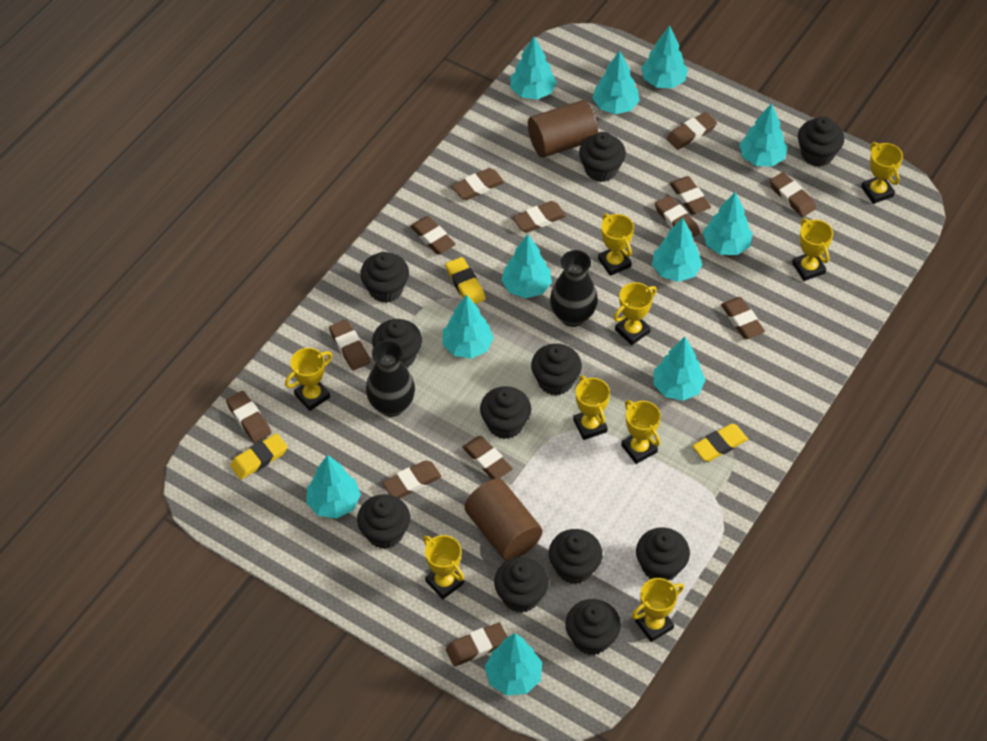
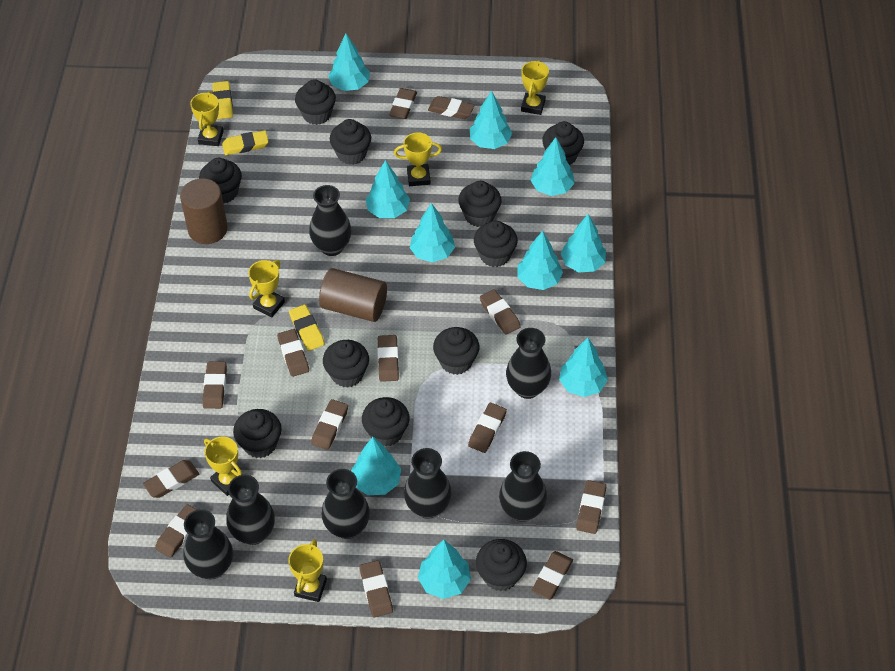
black vase: 2 -> 7
turquoise tree: 11 -> 10
yellow trophy: 9 -> 6

